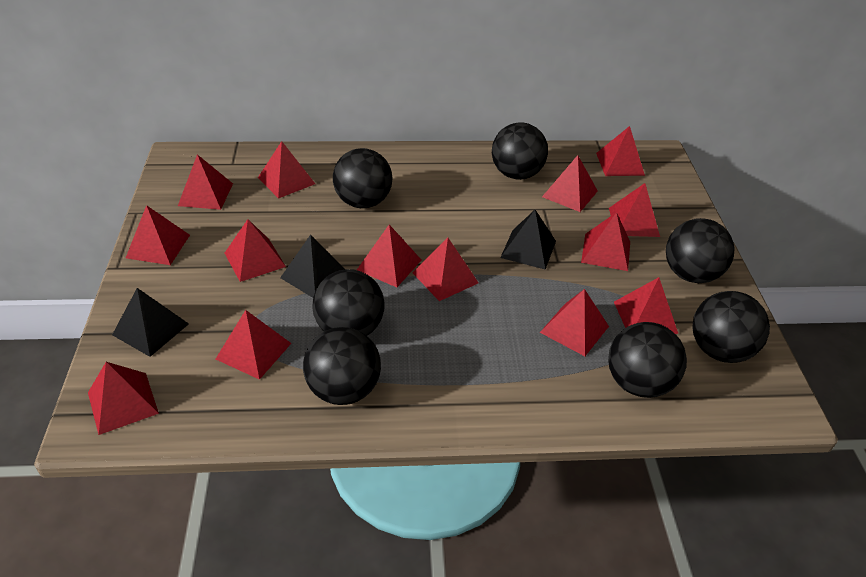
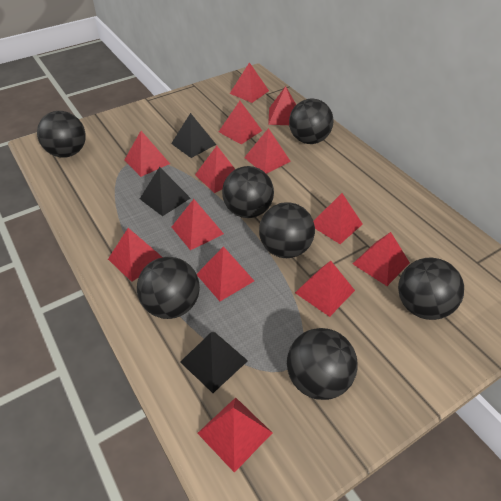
red pyramid: 14 -> 13

